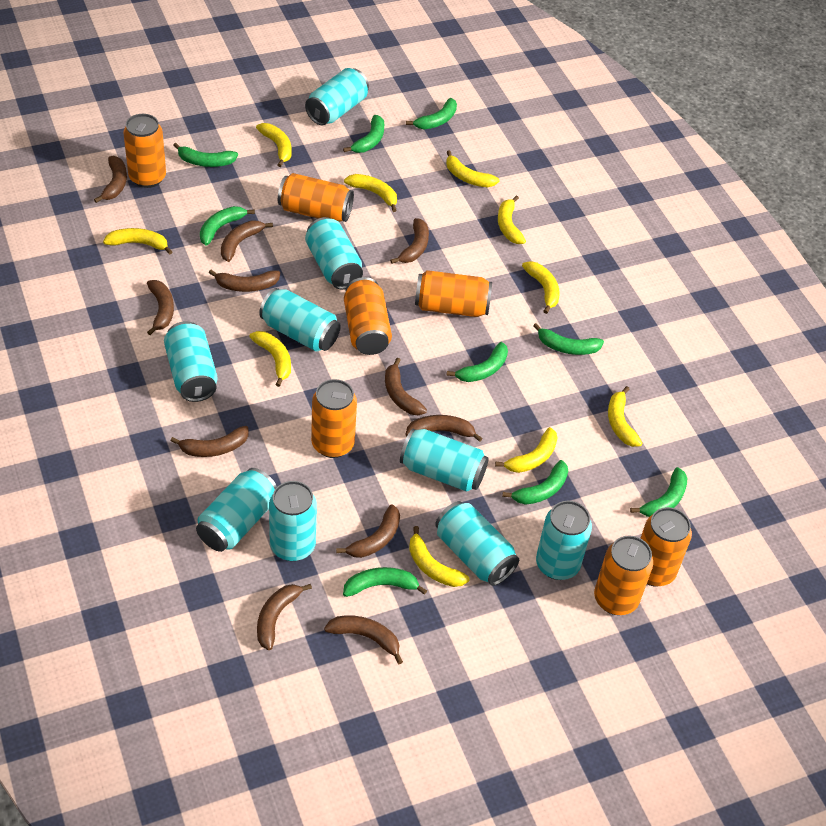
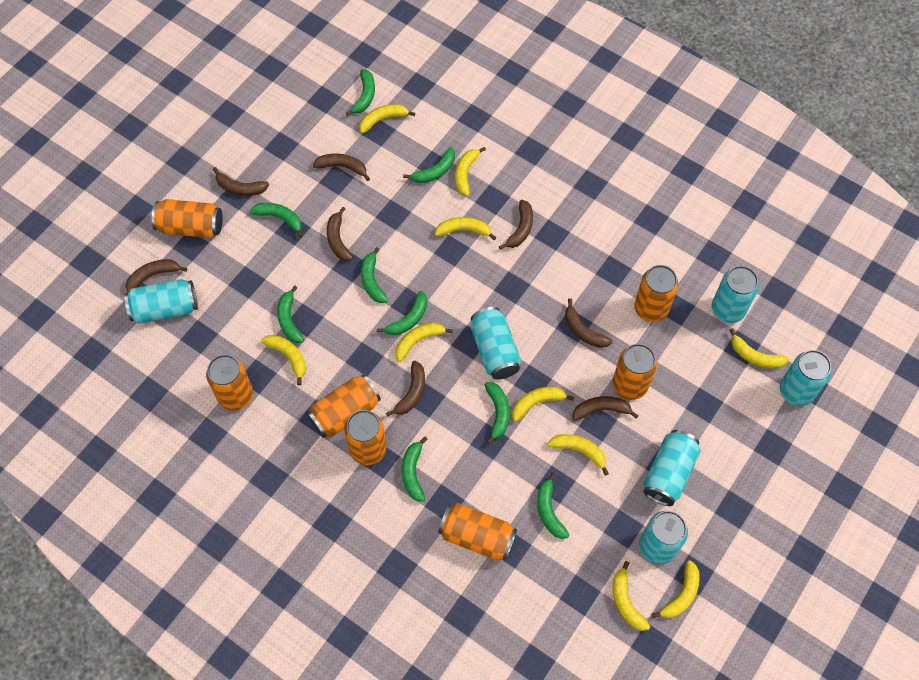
brown banana: 11 -> 8
turquoise can: 9 -> 6

